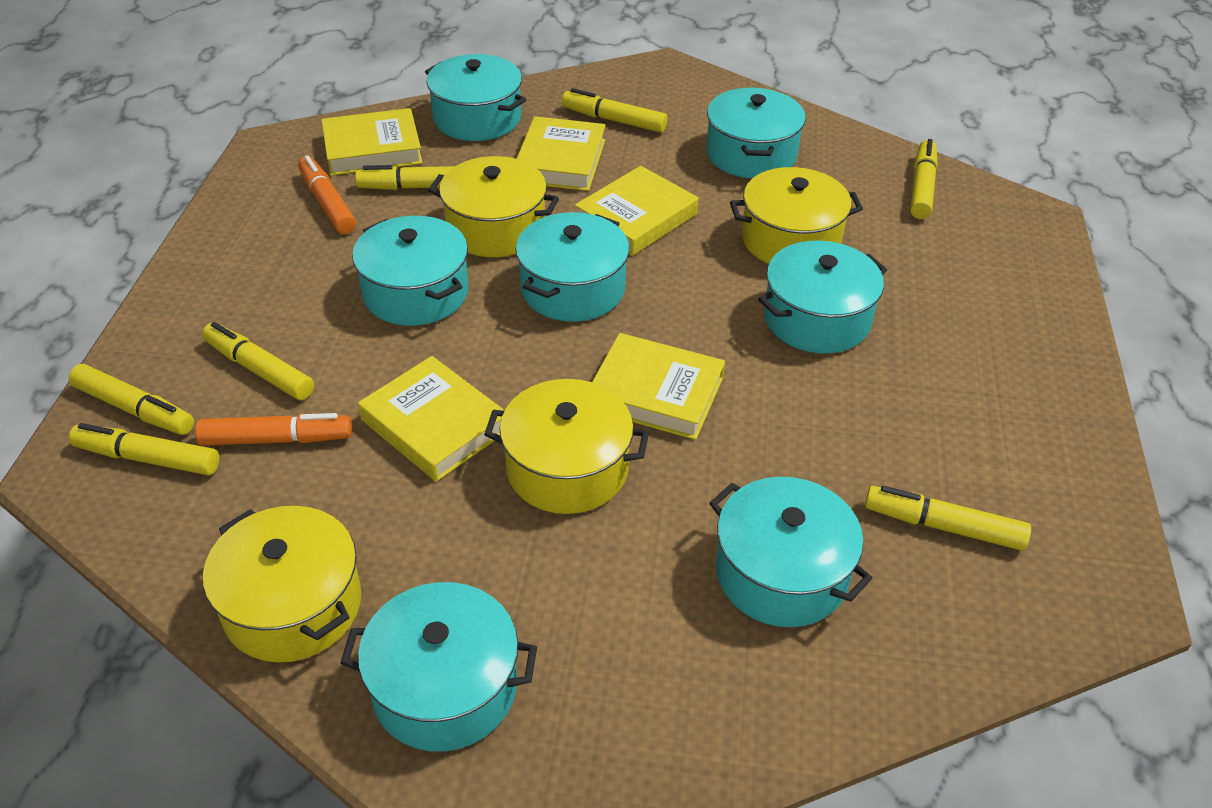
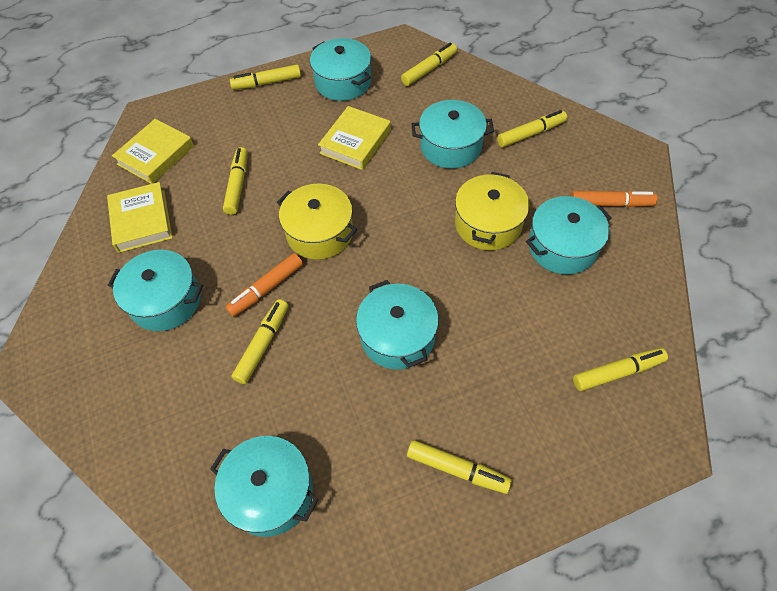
turquoise pot: 7 -> 6
yellow book: 5 -> 3
yellow pot: 4 -> 2

